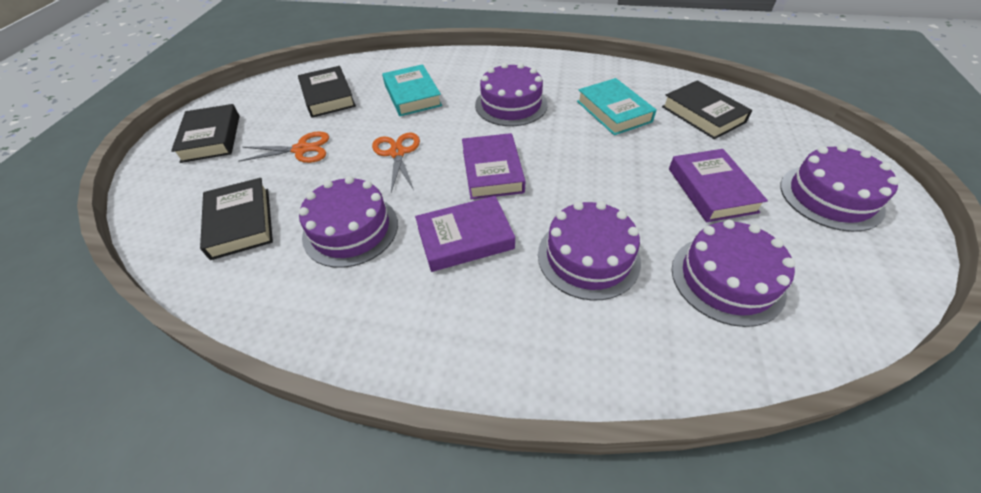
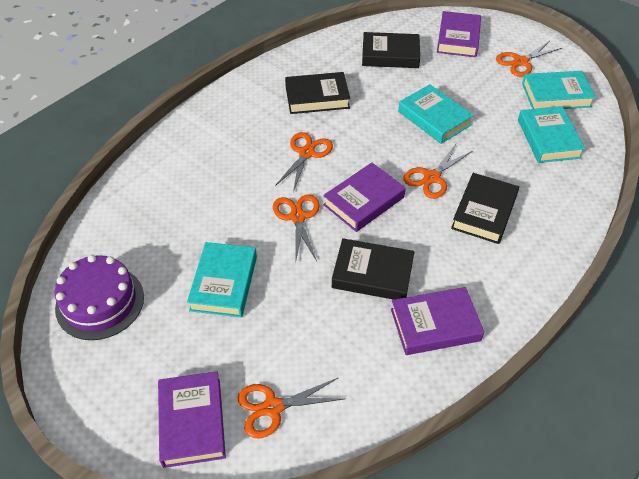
orange scissors: 2 -> 5
purple book: 3 -> 4
purple cake: 5 -> 1
turquoise book: 2 -> 4

